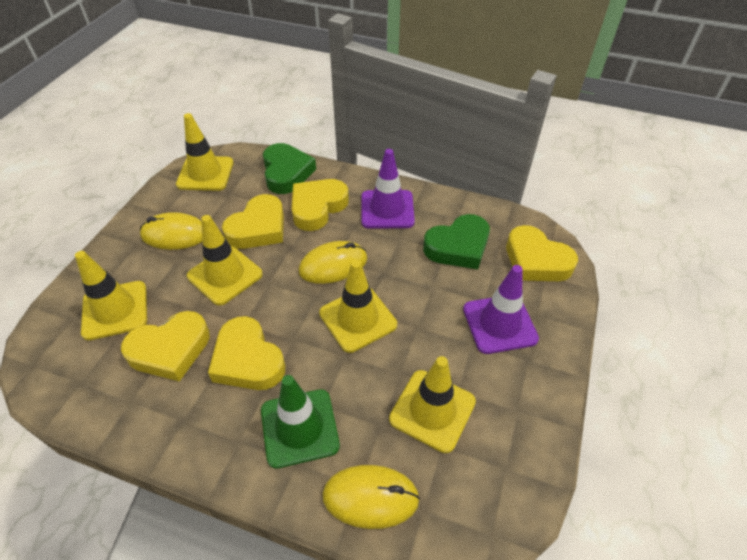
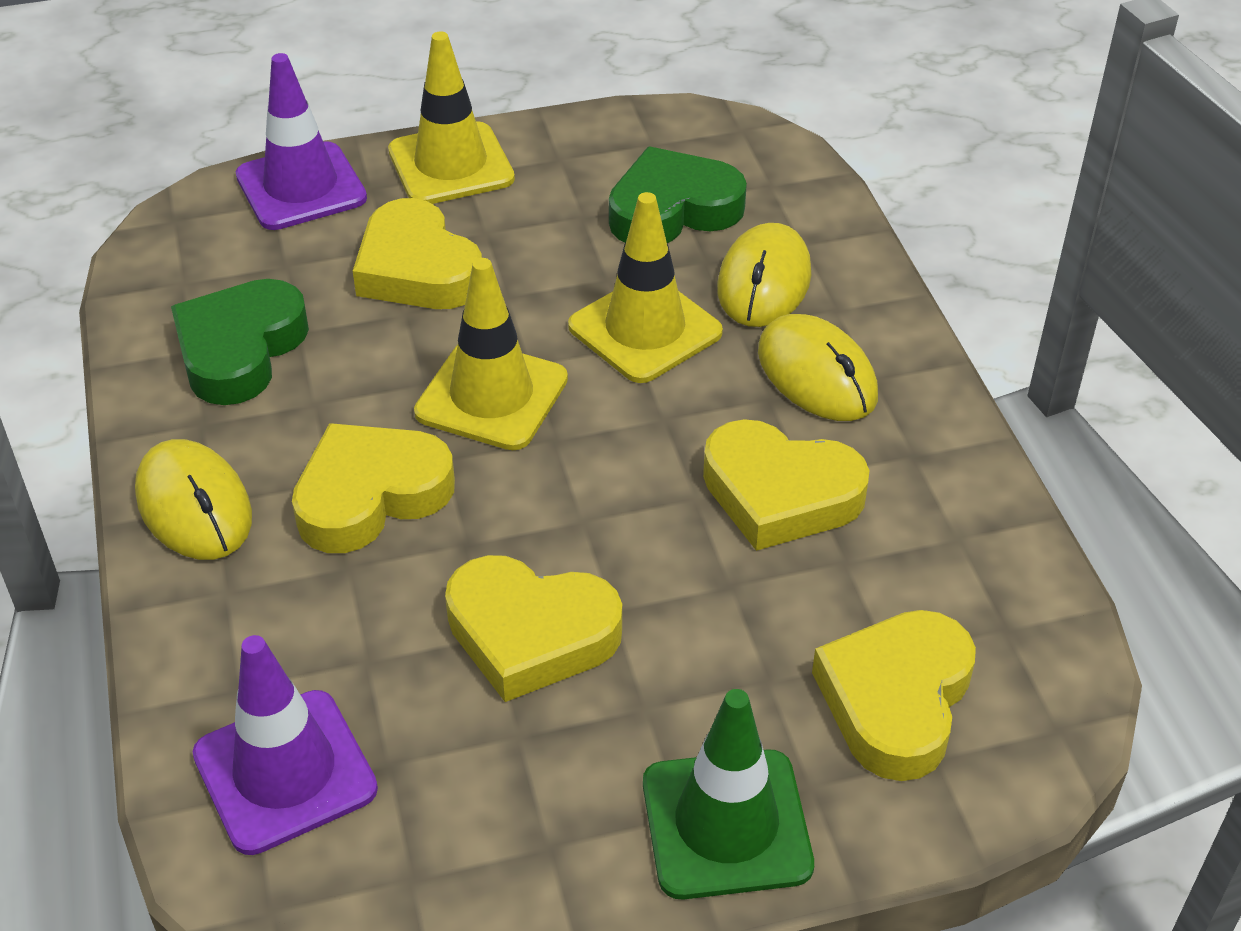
yellow traffic cone: 5 -> 3

